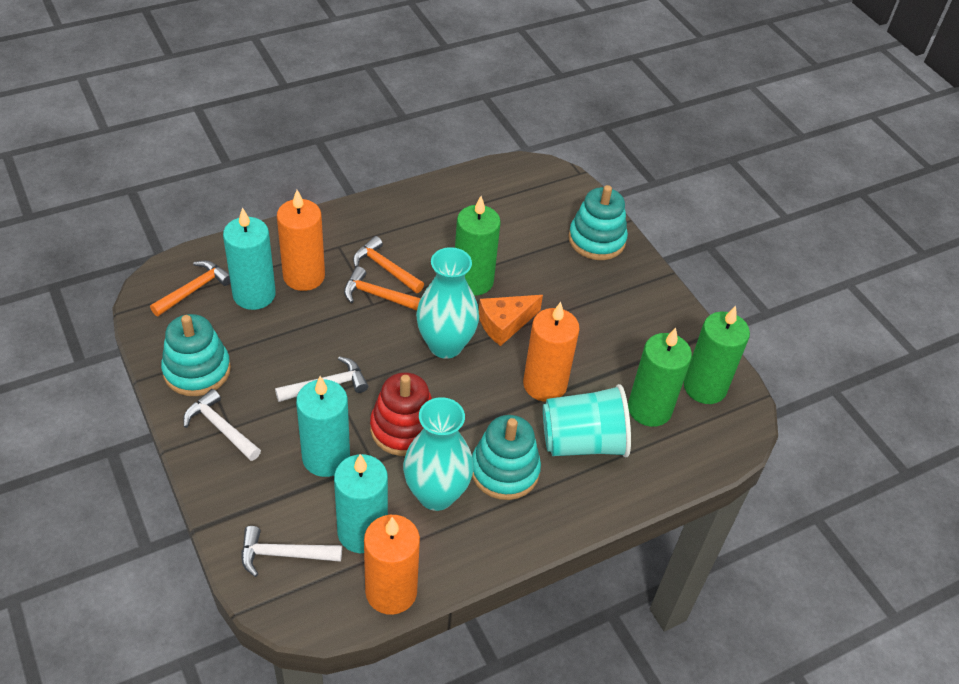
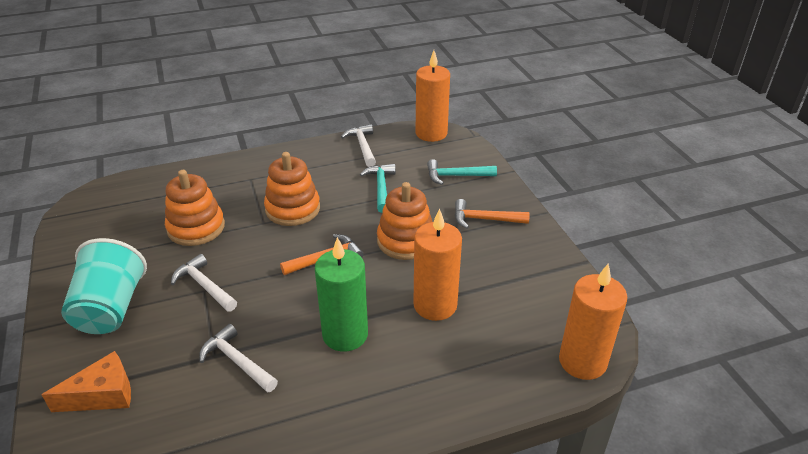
green candle: 3 -> 1
orange hammer: 3 -> 2
orange stacking toy: 0 -> 3
red stacking toy: 1 -> 0
turquoise candle: 3 -> 0
turquoise hammer: 0 -> 2
turquoise stacking toy: 3 -> 0
turquoise vase: 2 -> 0

